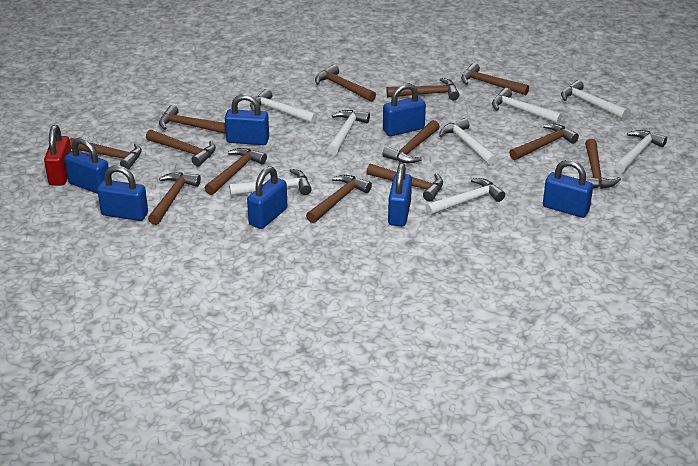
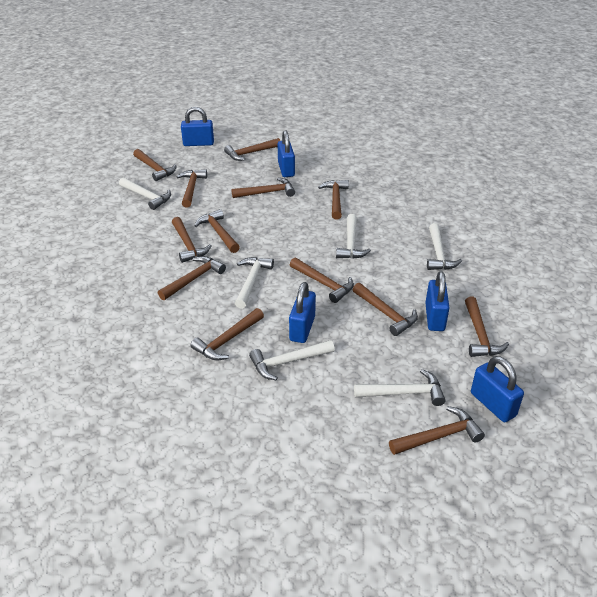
blue padlock: 7 -> 5
red padlock: 1 -> 0
white hammer: 8 -> 6

